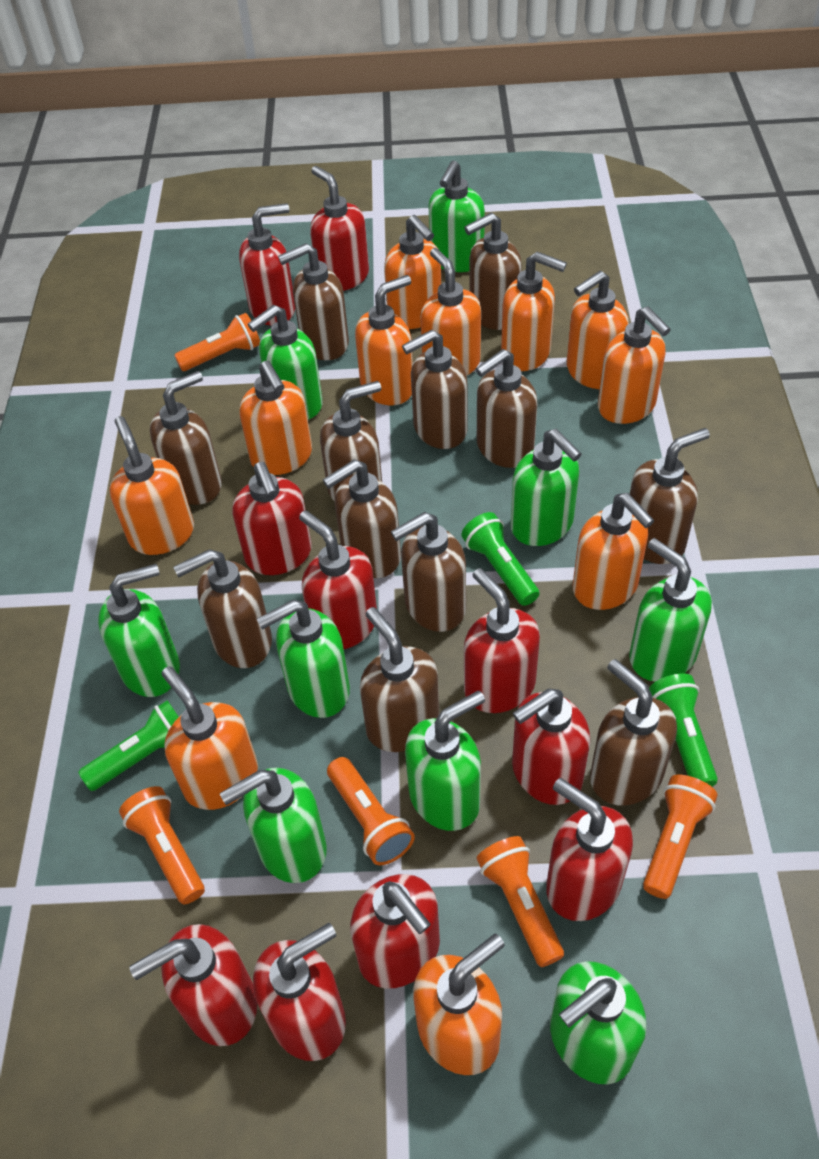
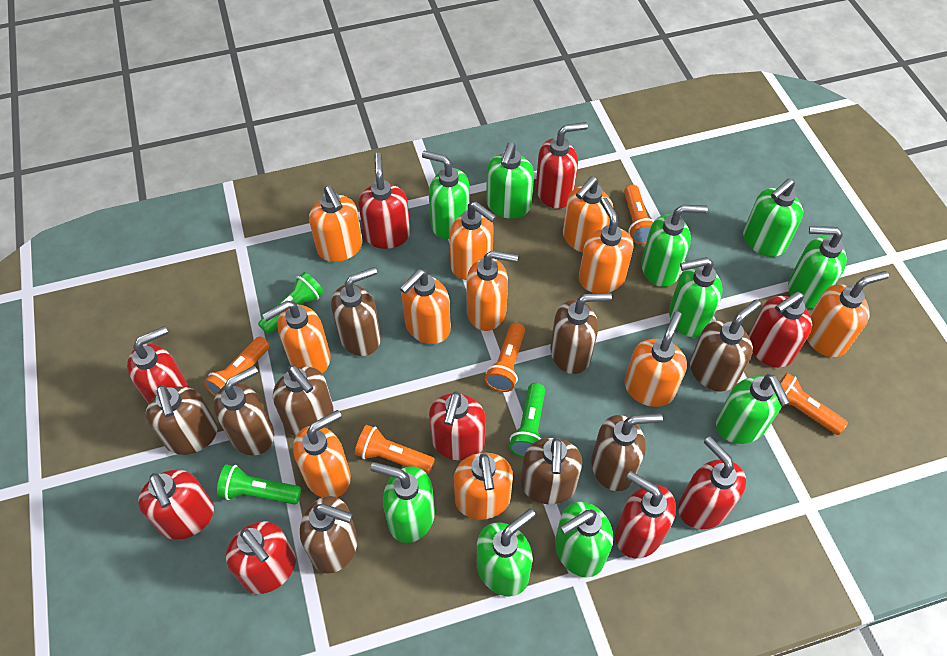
brown soap dispenser: 12 -> 9
green soap dispenser: 9 -> 10
red soap dispenser: 10 -> 9

